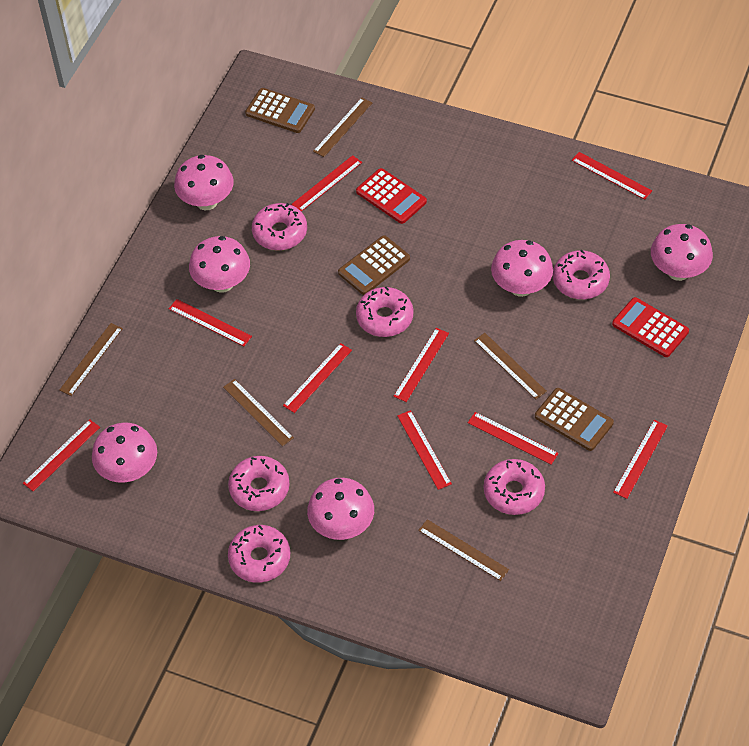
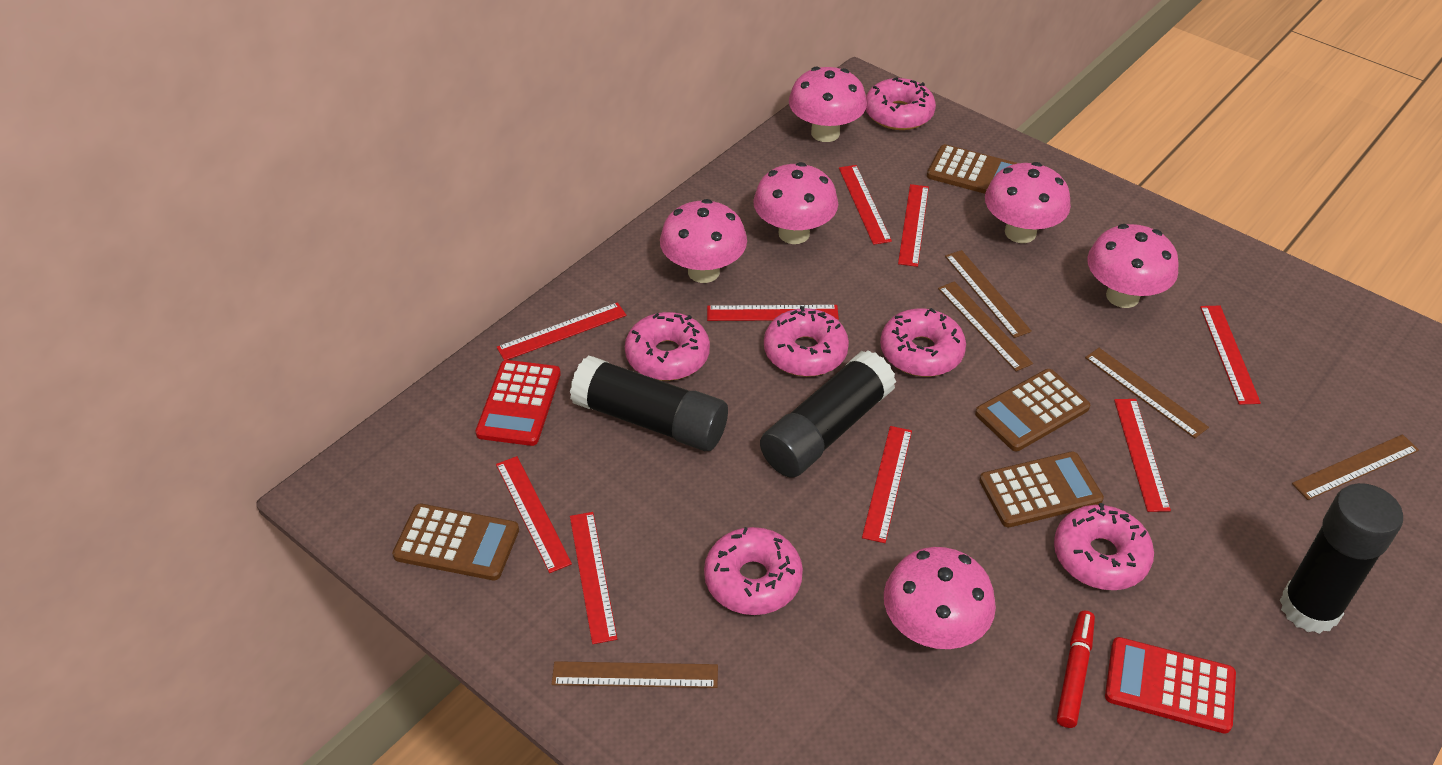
black glue stick: 0 -> 3
brown calculator: 3 -> 4
red marker: 0 -> 1

